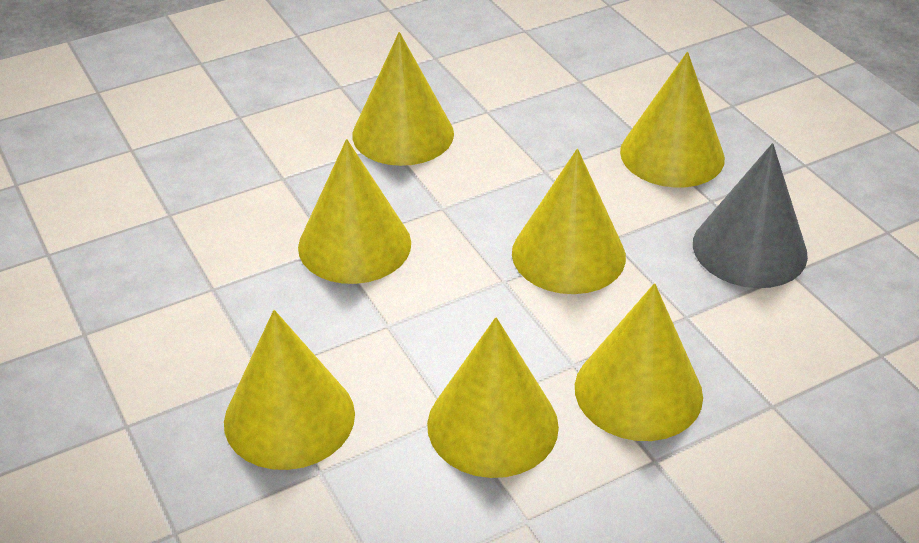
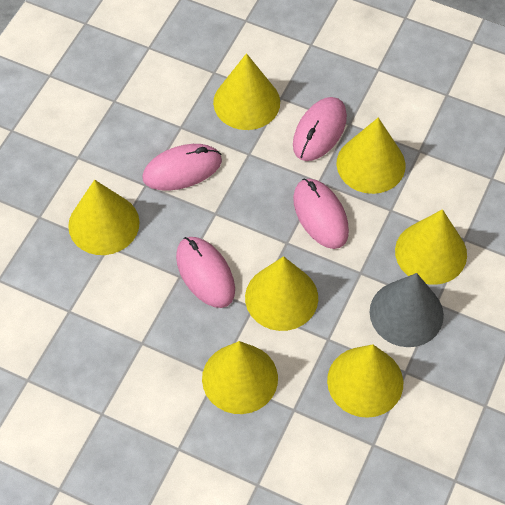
pink mouse: 0 -> 4

